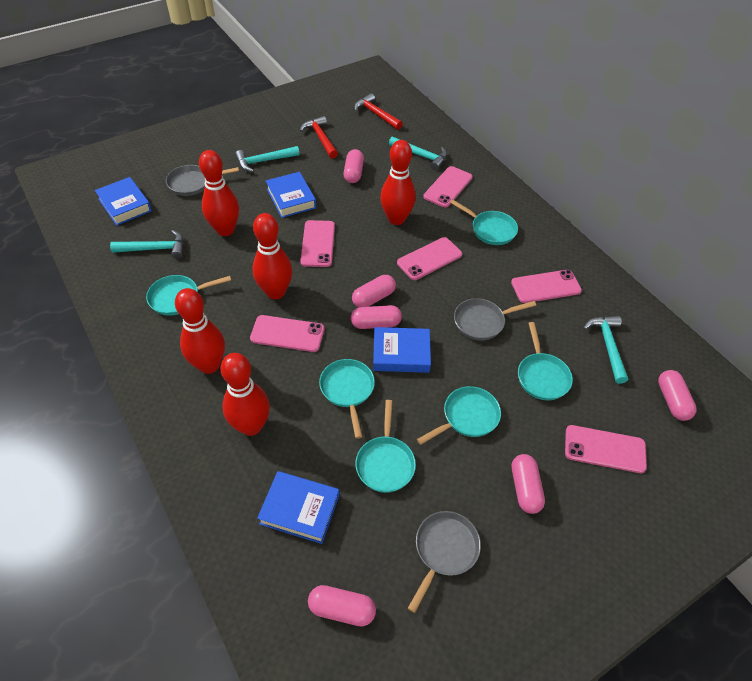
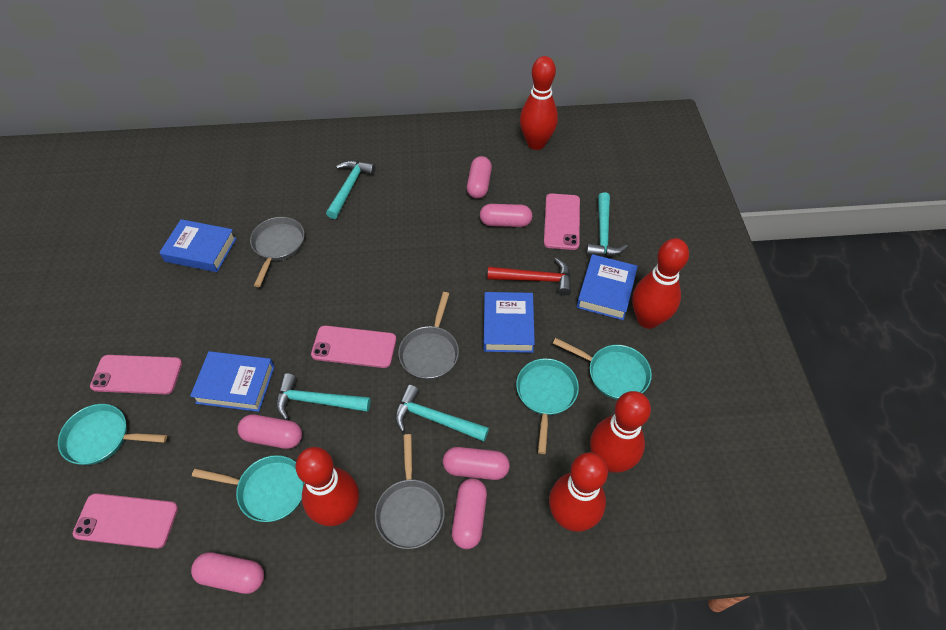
pink phone: 6 -> 4
red hammer: 2 -> 1
turquoise pan: 6 -> 4

